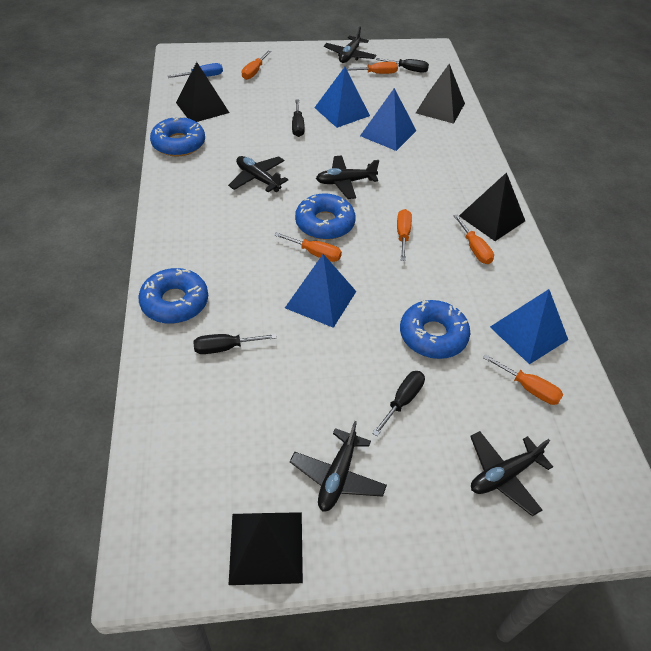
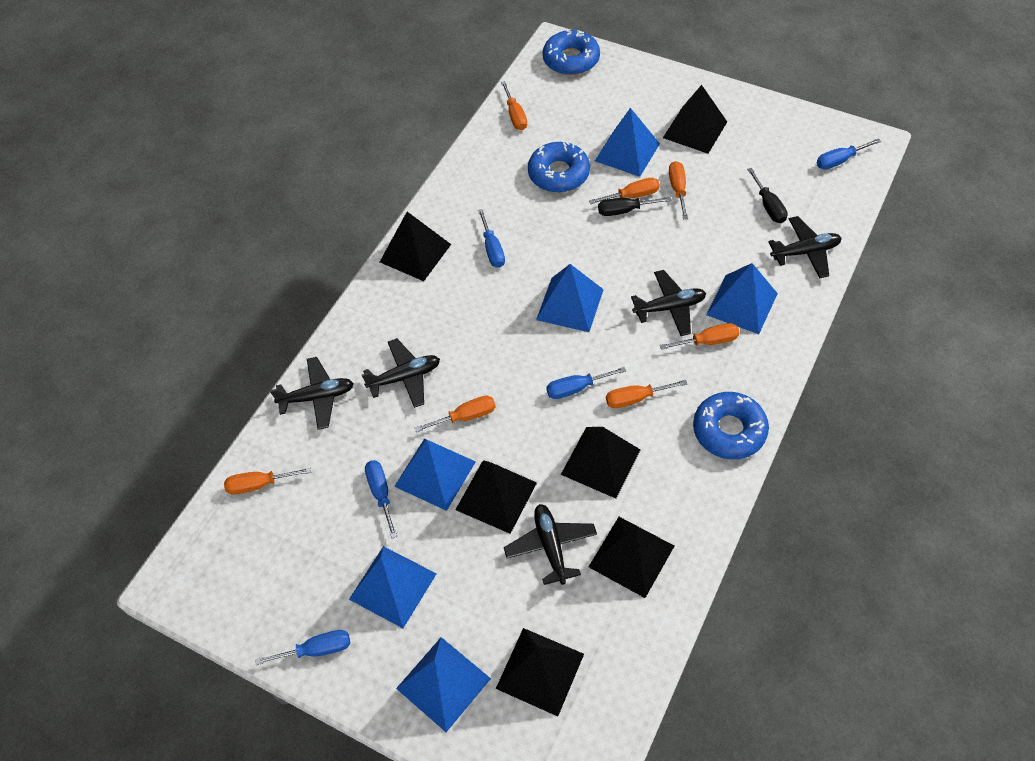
black pyramid: 4 -> 6
black screwdriver: 4 -> 2
blue donut: 4 -> 3
blue pyramid: 4 -> 6
blue screwdriver: 1 -> 5
orange screwdriver: 6 -> 7

